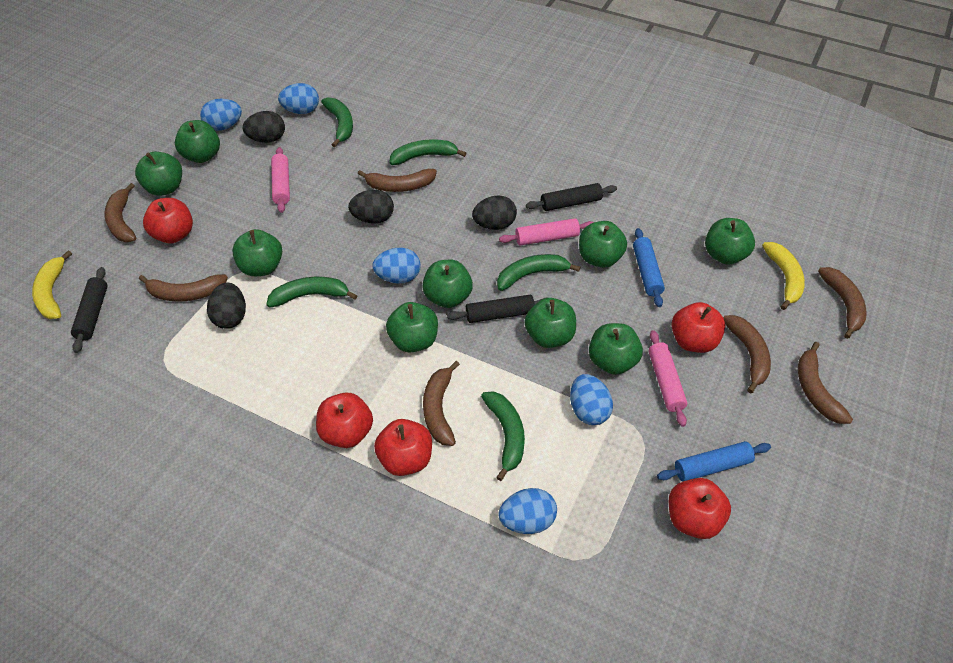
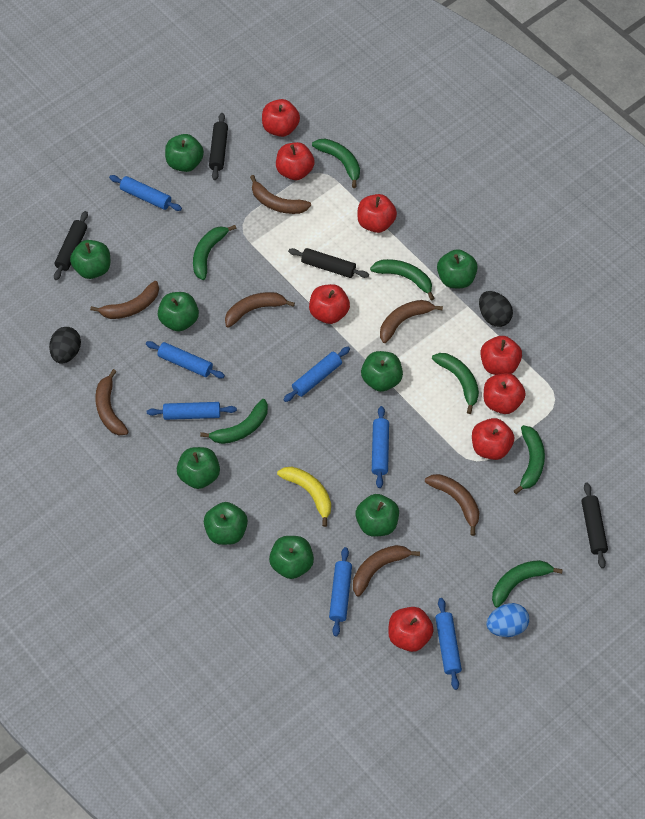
black egg: 4 -> 2
black rolling pin: 3 -> 4
blue egg: 5 -> 1
blue rolling pin: 2 -> 7
green banana: 5 -> 7
pink rolling pin: 3 -> 0
red apple: 5 -> 8
yellow banana: 2 -> 1

